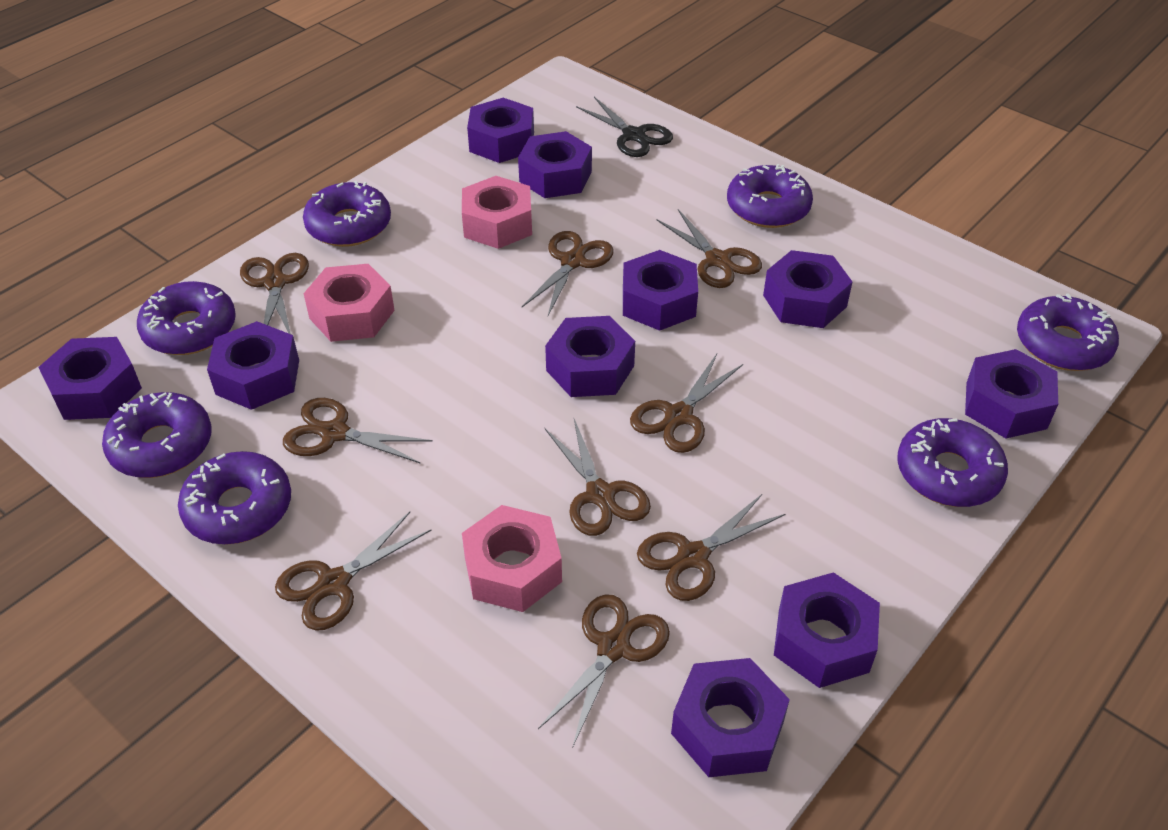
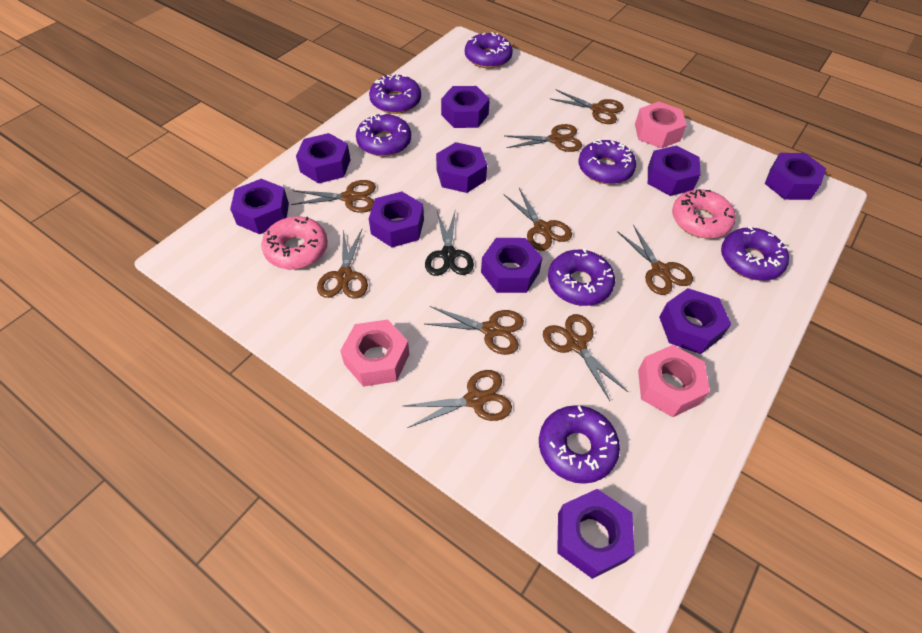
pink donut: 0 -> 2

